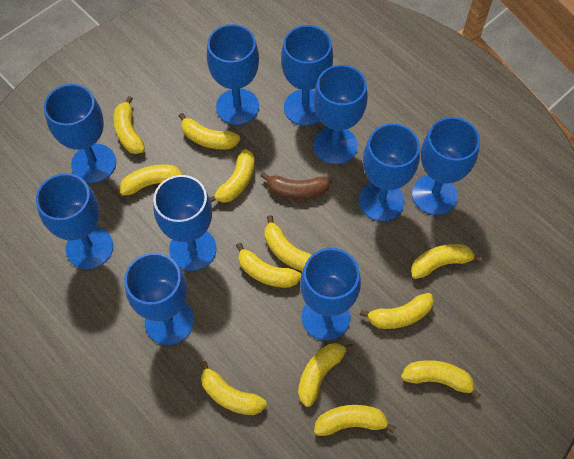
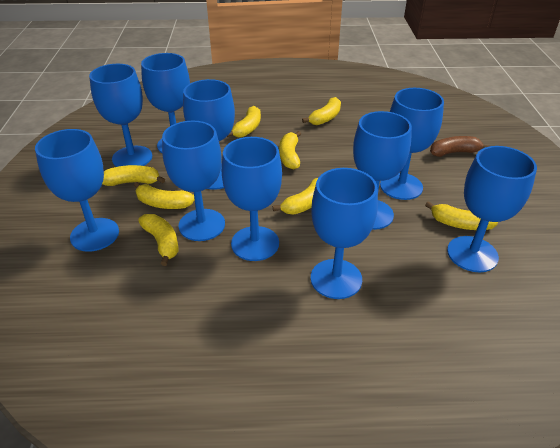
yellow banana: 12 -> 8

